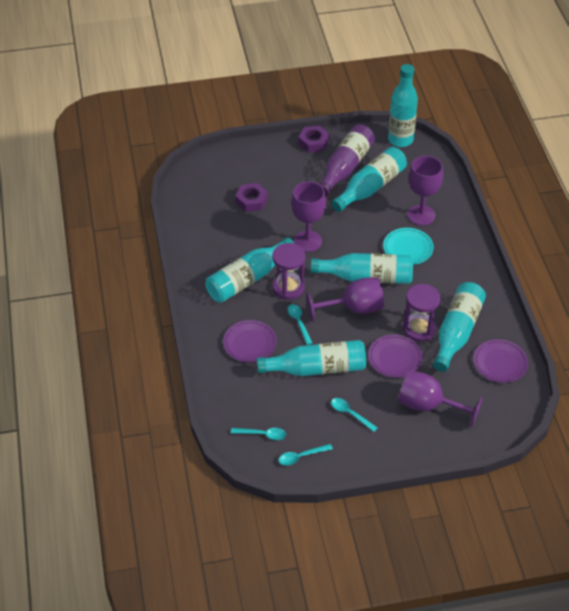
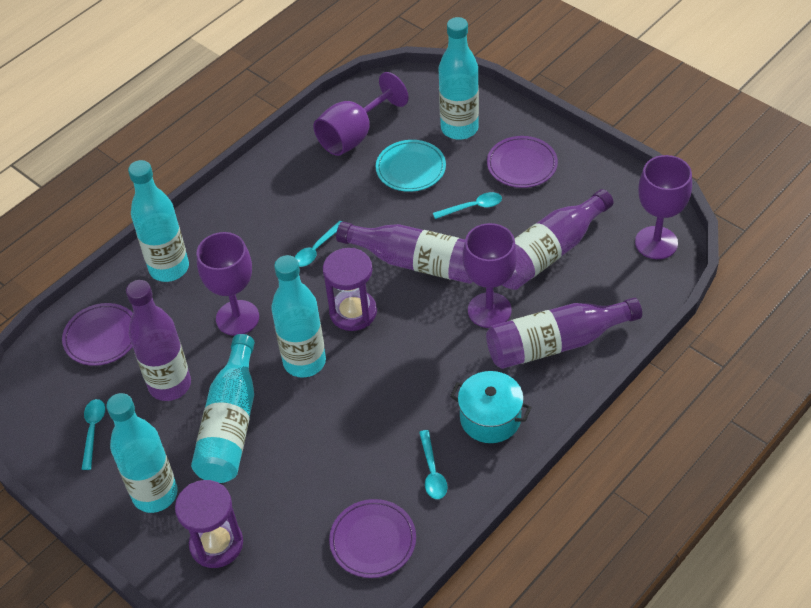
purple bottle: 1 -> 4
purple nut: 2 -> 0
turquoise bottle: 6 -> 5
turquoise pot: 0 -> 1

